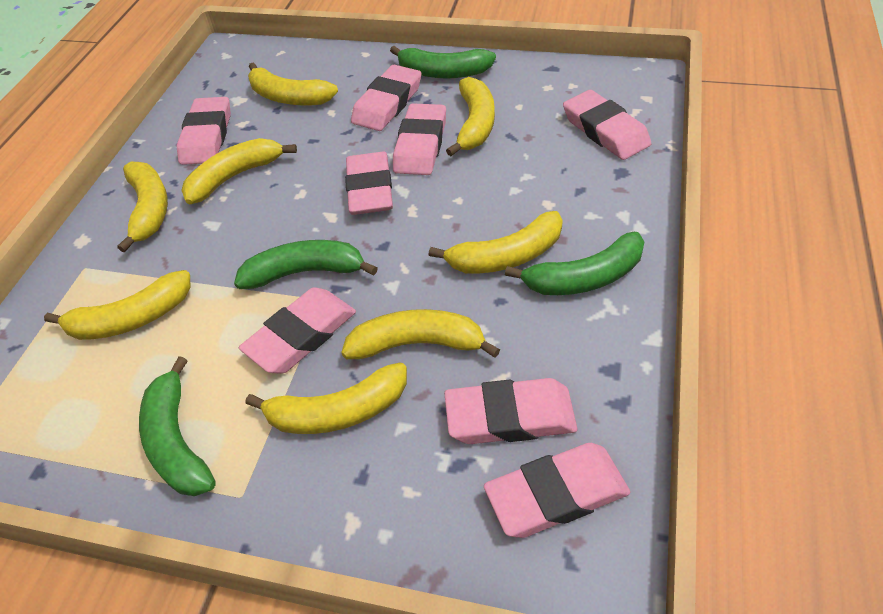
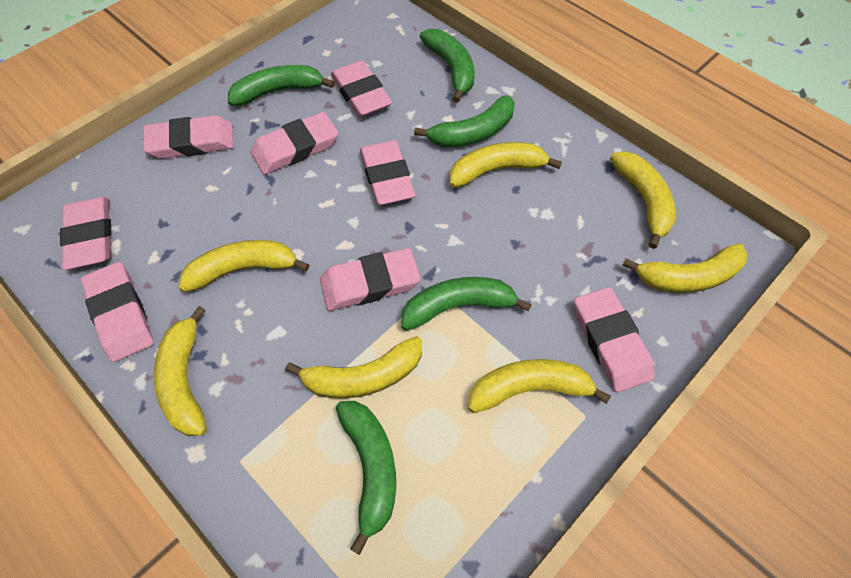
green banana: 4 -> 5
yellow banana: 8 -> 7

